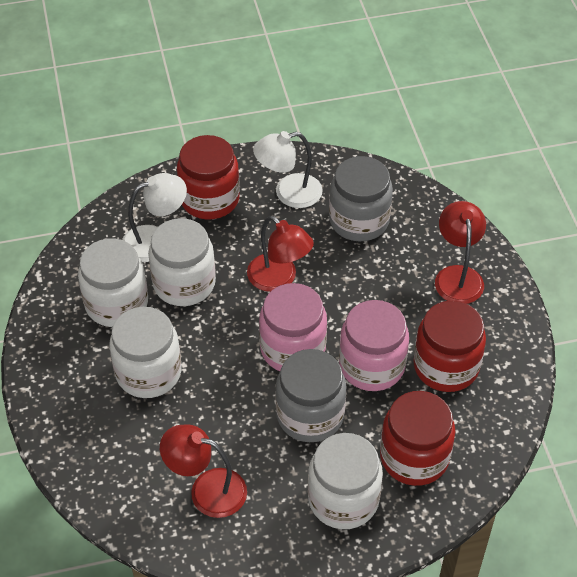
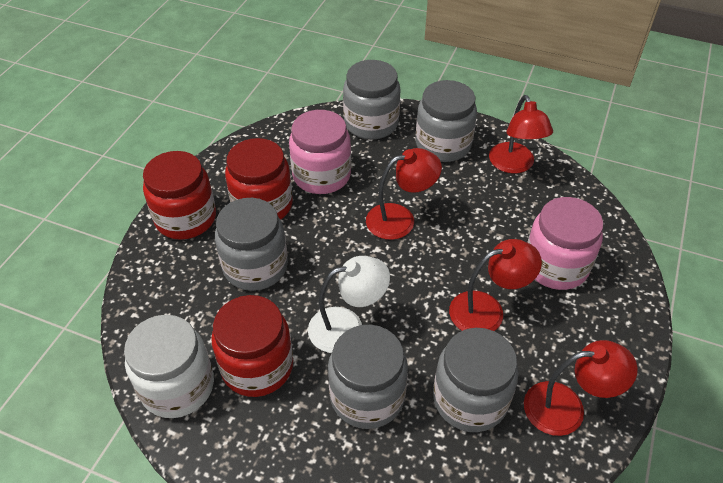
grey jar: 2 -> 5
red lamp: 3 -> 4
white jar: 4 -> 1
white lamp: 2 -> 1

